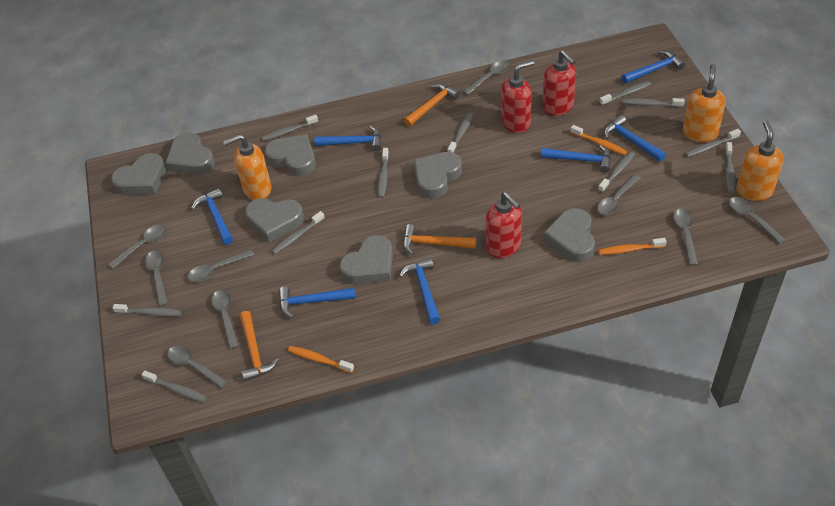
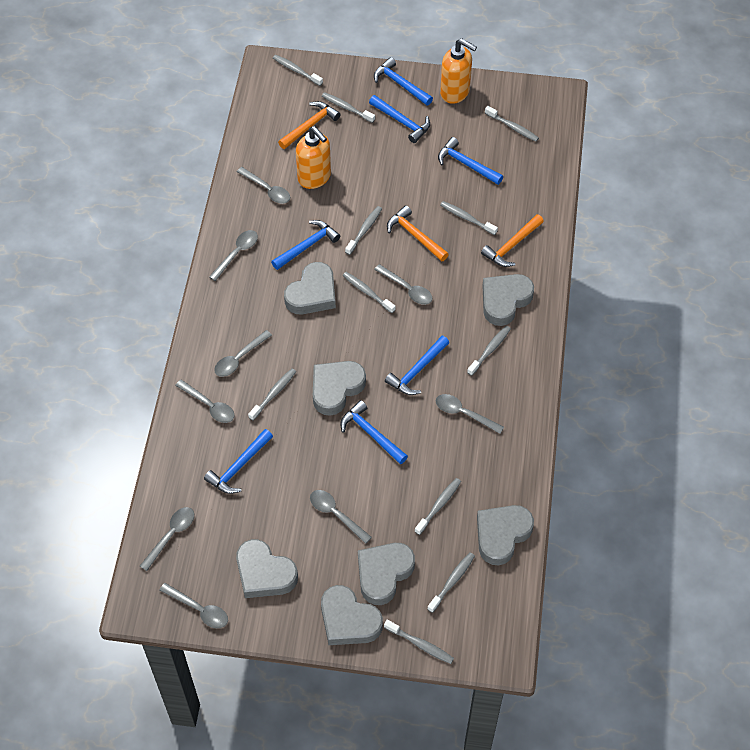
orange soap dispenser: 3 -> 2
orange toothbrush: 3 -> 0
red soap dispenser: 3 -> 0

